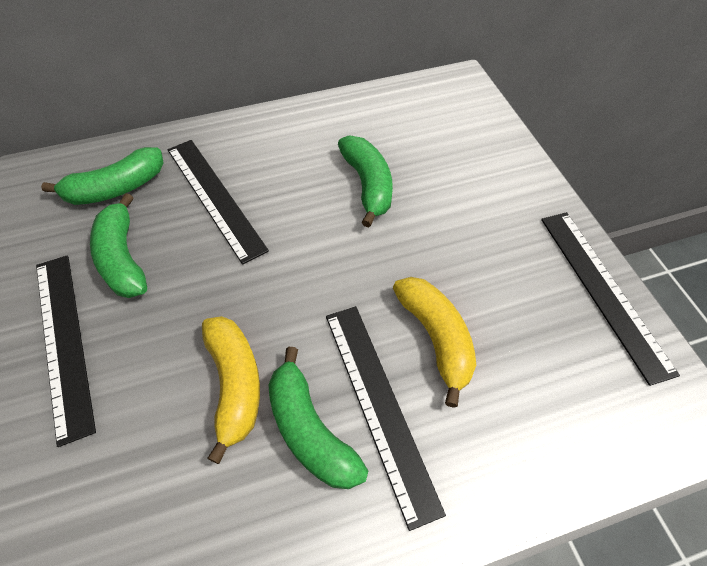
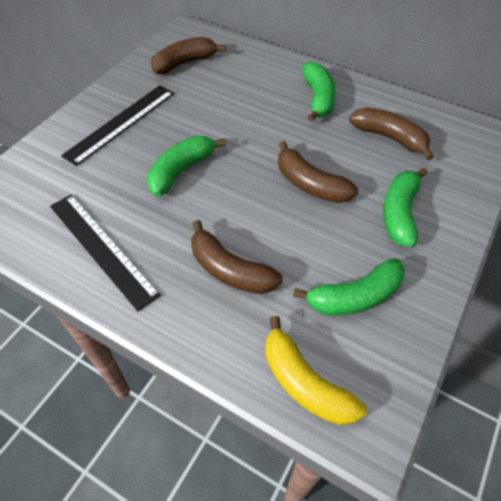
black ruler: 4 -> 2
brown banana: 0 -> 4
yellow banana: 2 -> 1

